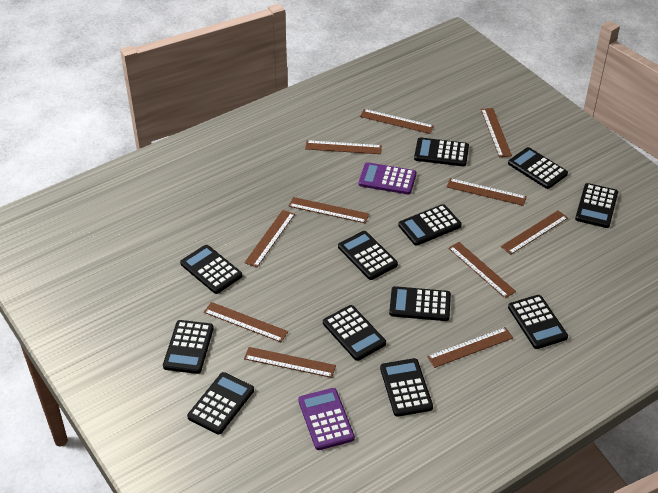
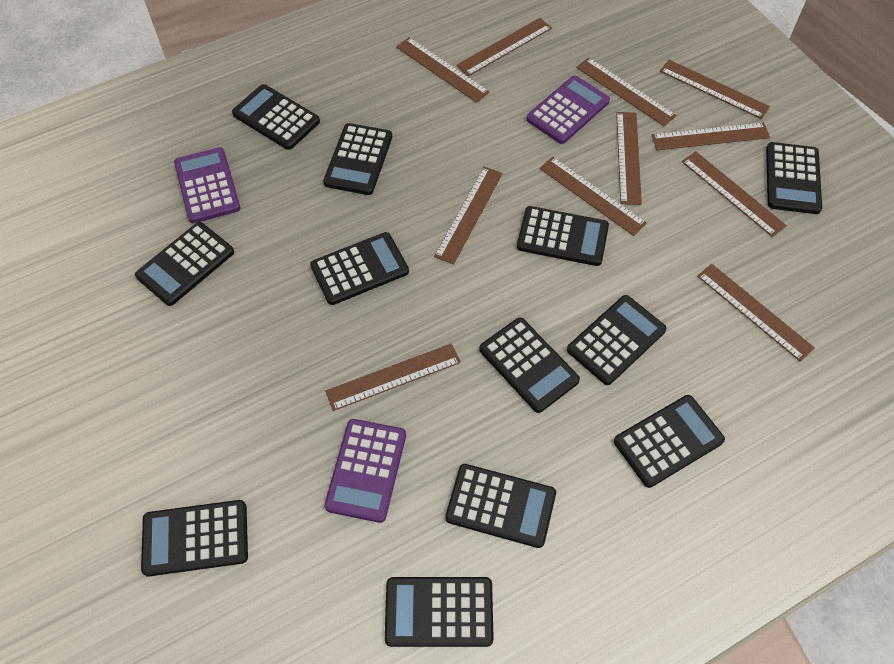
purple calculator: 2 -> 3

